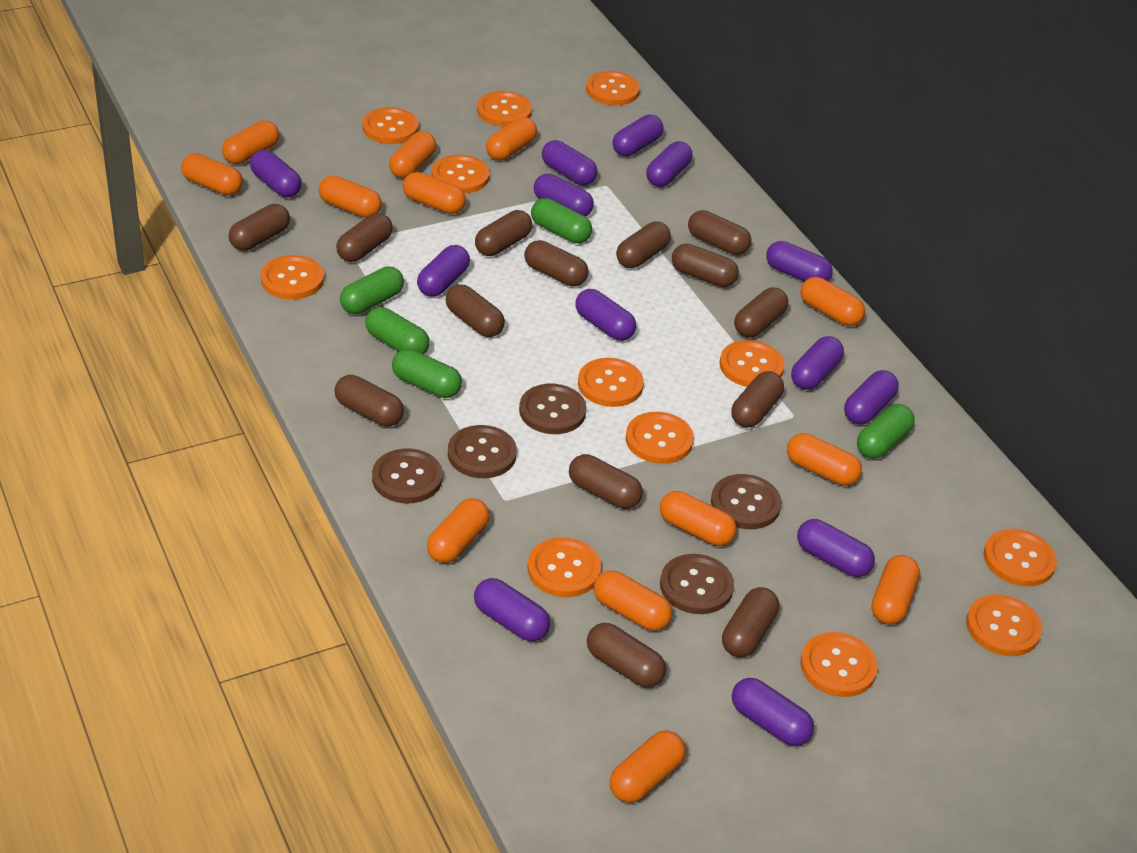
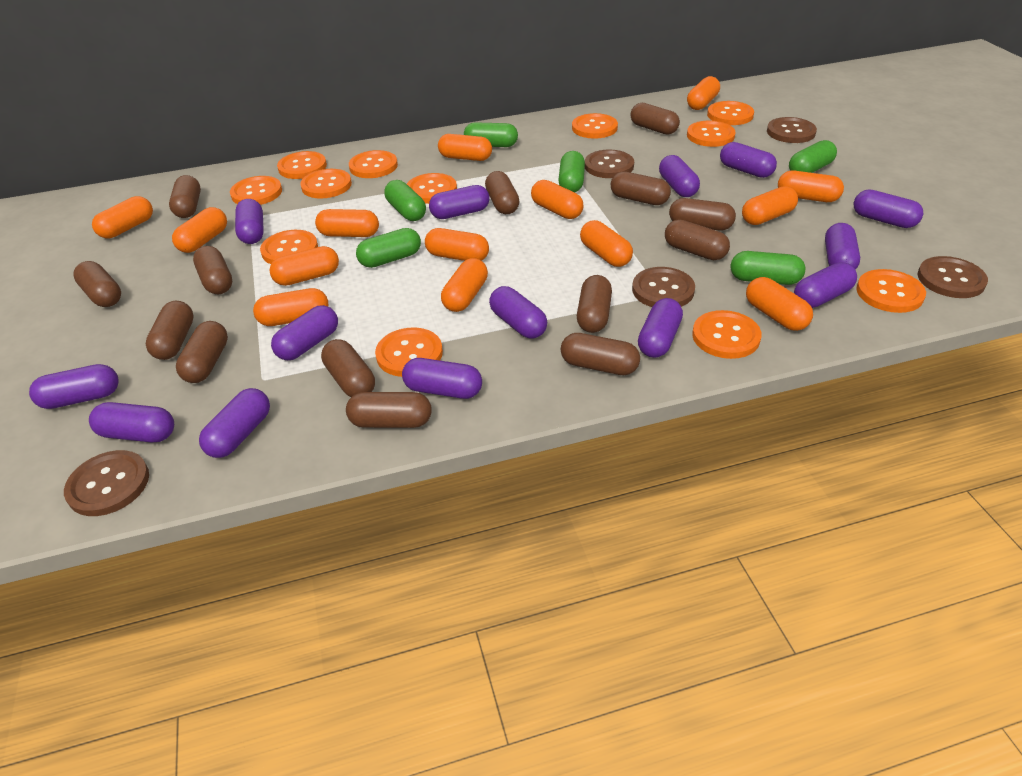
green capsule: 5 -> 6
orange capsule: 13 -> 14
purple capsule: 13 -> 14

